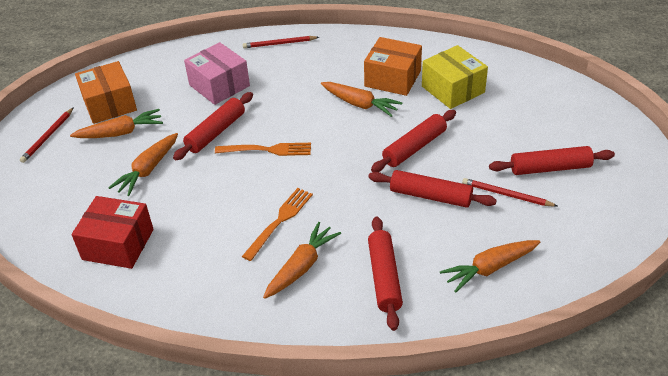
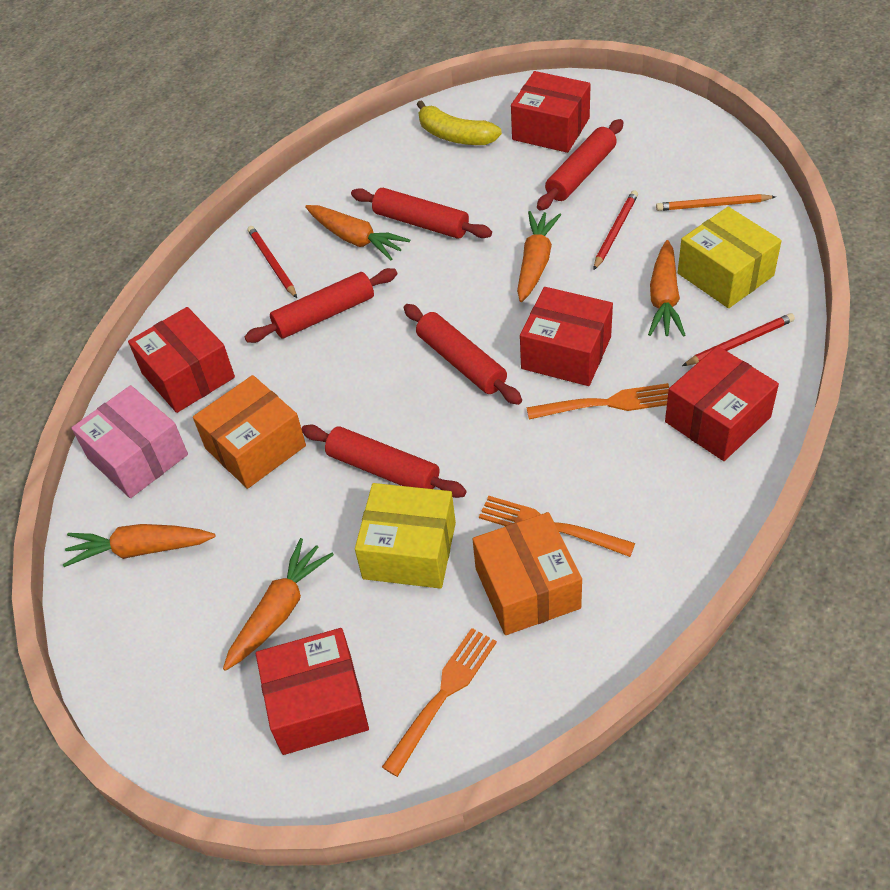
orange fork: 2 -> 3
orange pencil: 0 -> 1
red box: 1 -> 5
yellow banana: 0 -> 1
yellow box: 1 -> 2

